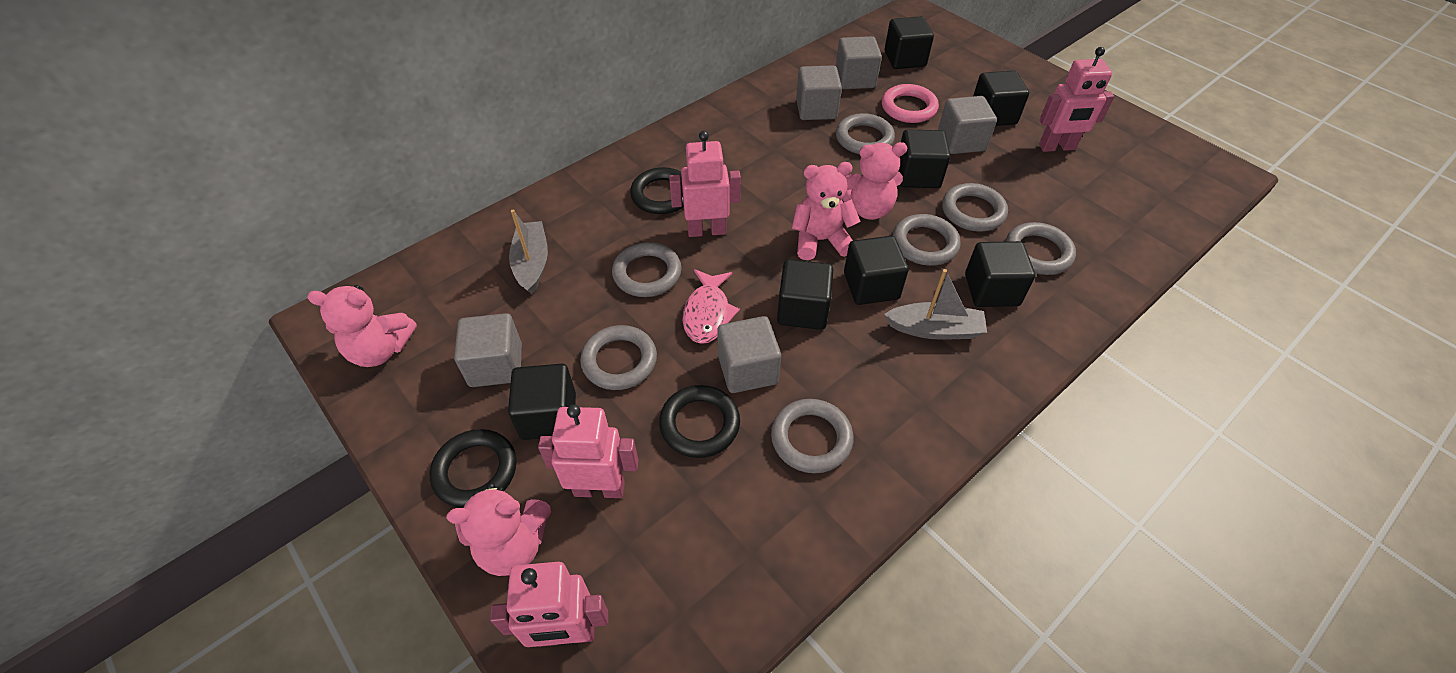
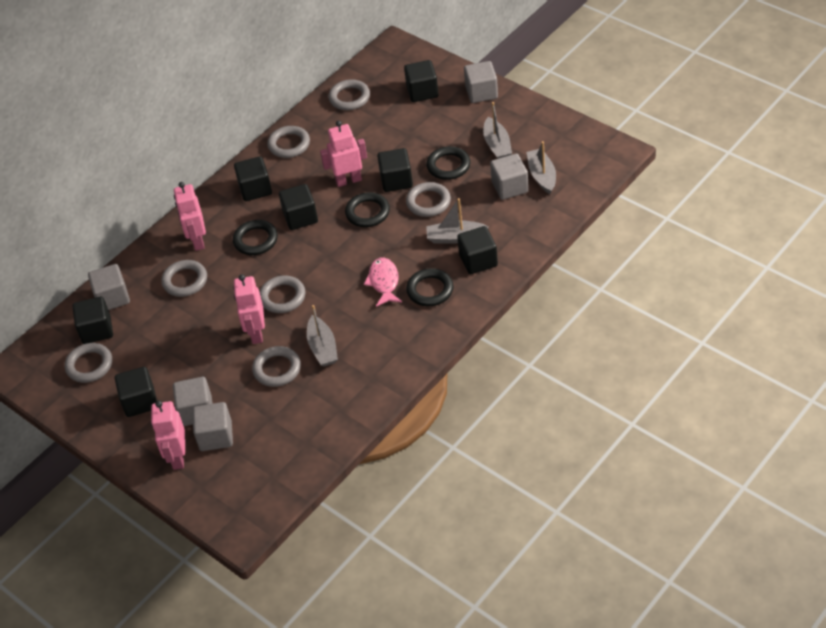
black ring: 3 -> 4
grey boat: 2 -> 4
pink ring: 1 -> 0
pink teddy bear: 4 -> 0

